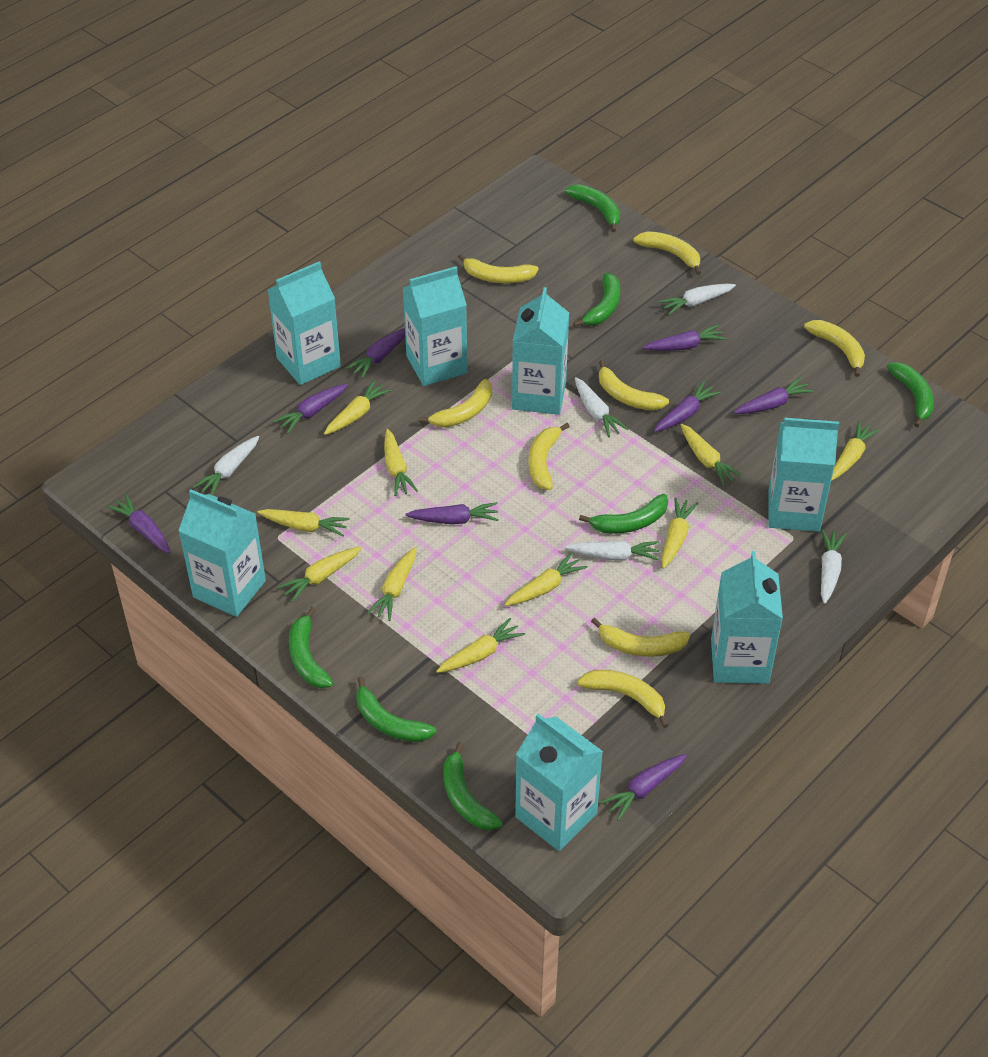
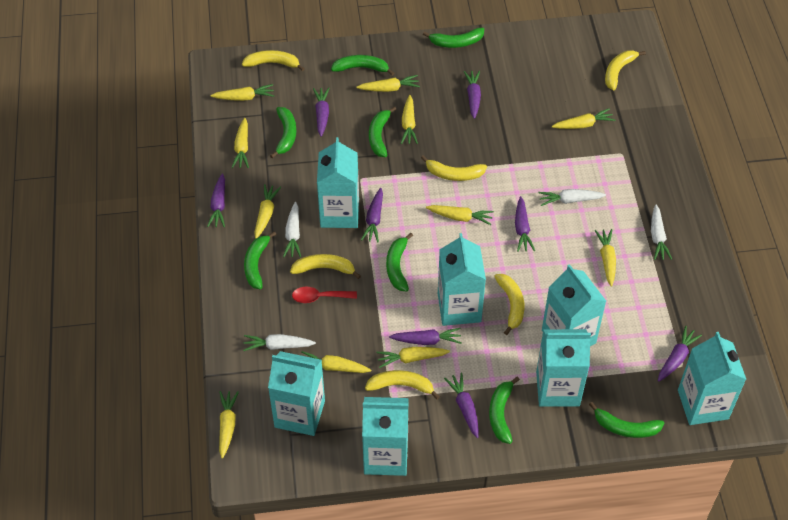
green banana: 7 -> 8
red spoon: 0 -> 1
white carrot: 5 -> 4
yellow banana: 8 -> 6
yellow carrot: 10 -> 11

